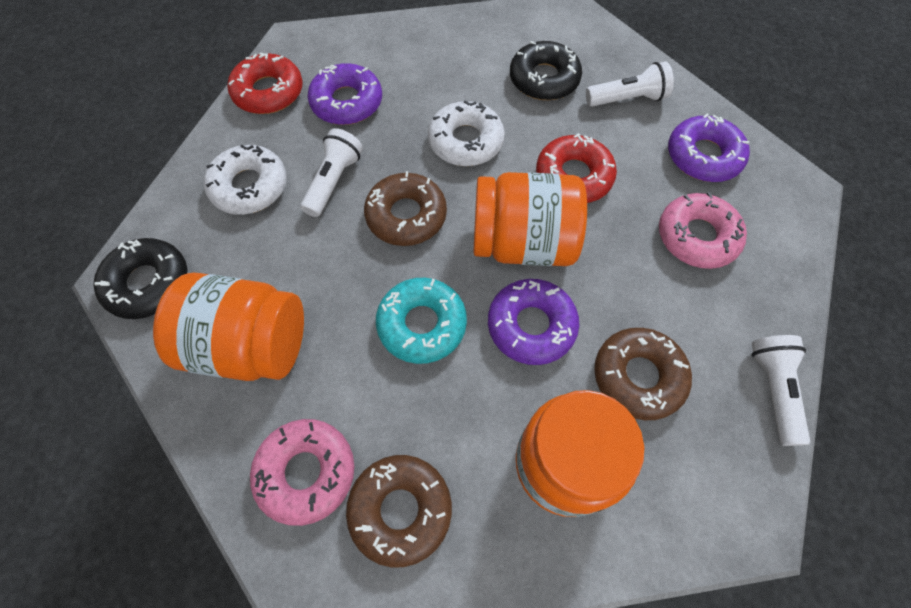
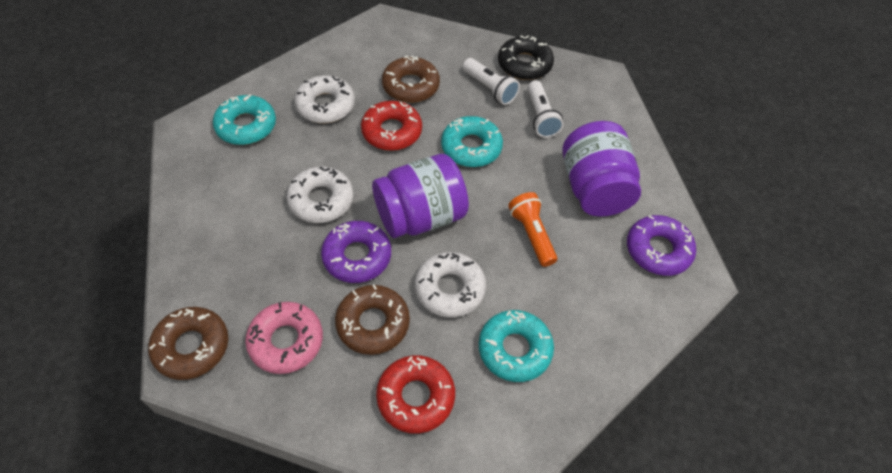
black donut: 2 -> 1
orange flashlight: 0 -> 1
orange jar: 3 -> 0
pink donut: 2 -> 1
purple donut: 3 -> 2
purple jar: 0 -> 2
turquoise donut: 1 -> 3
white donut: 2 -> 3
white flashlight: 3 -> 2

